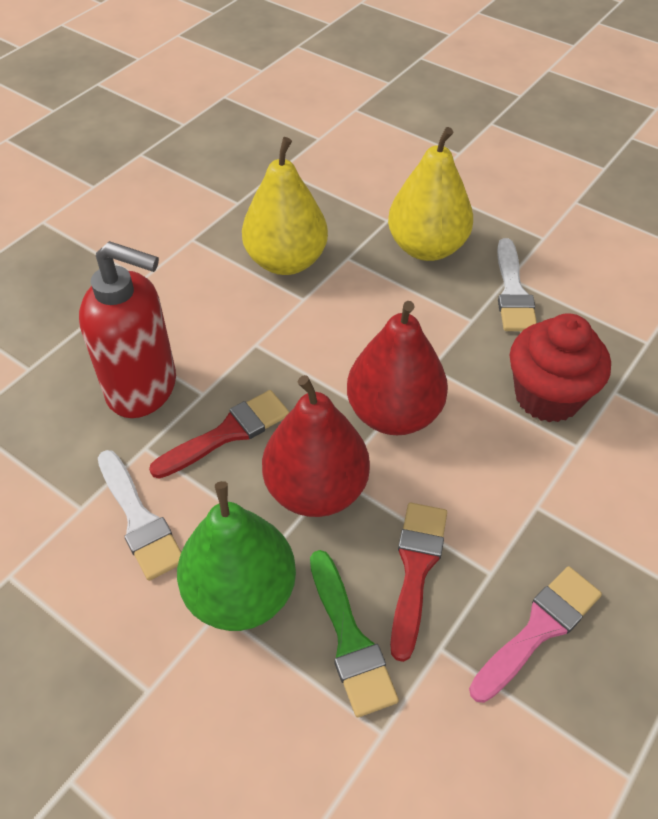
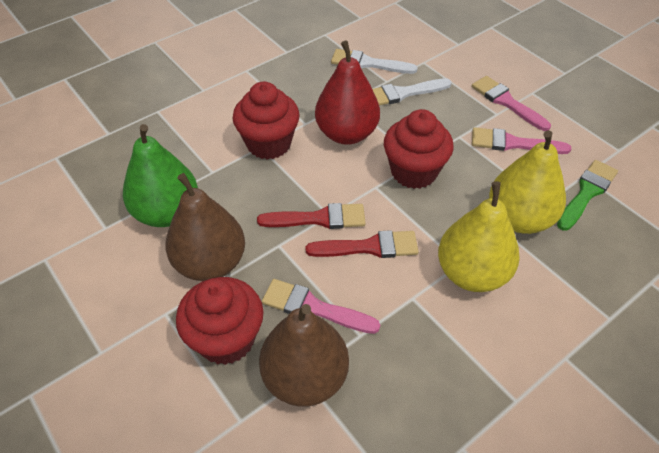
brown pear: 0 -> 2
pink brush: 1 -> 3
red cupcake: 1 -> 3
red pear: 2 -> 1
red soap dispenser: 1 -> 0

